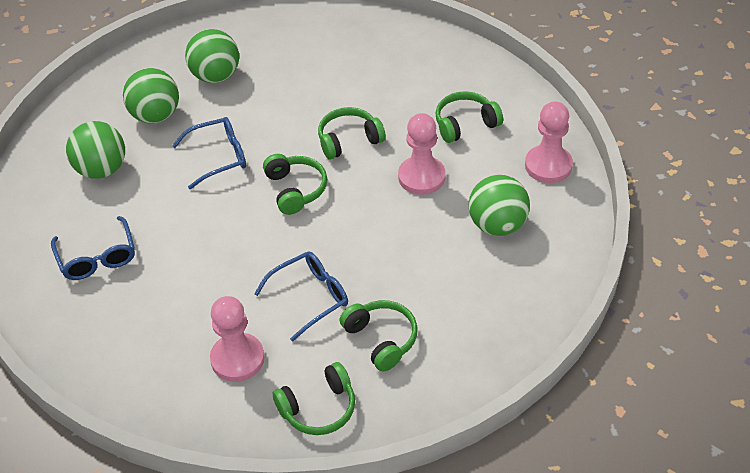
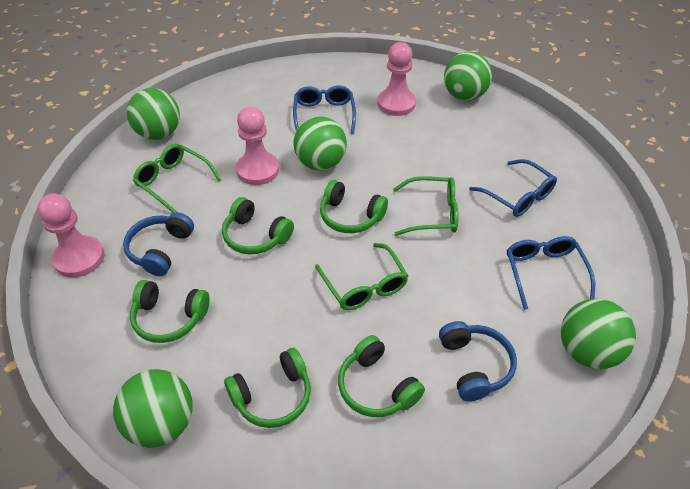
blue headphones: 0 -> 2
green ball: 4 -> 5
green glasses: 0 -> 3

